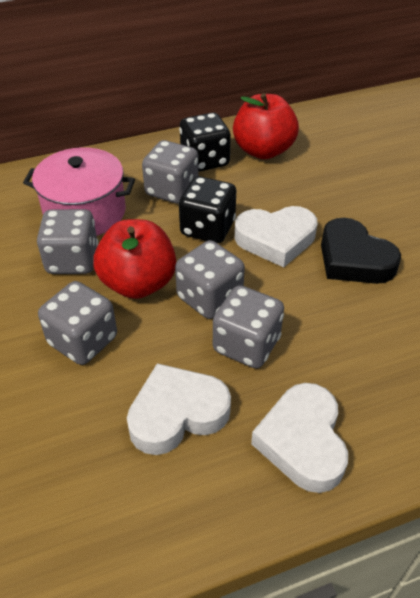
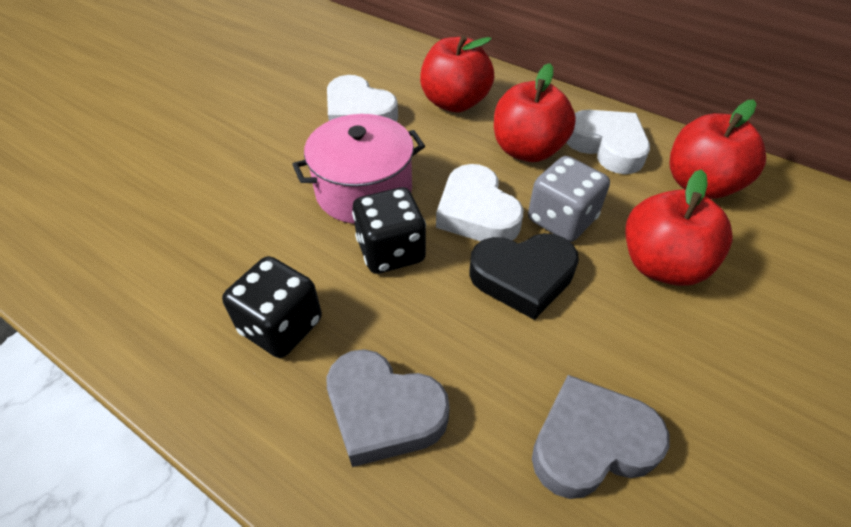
grey dice: 5 -> 1
grey heart: 0 -> 2
red apple: 2 -> 4

